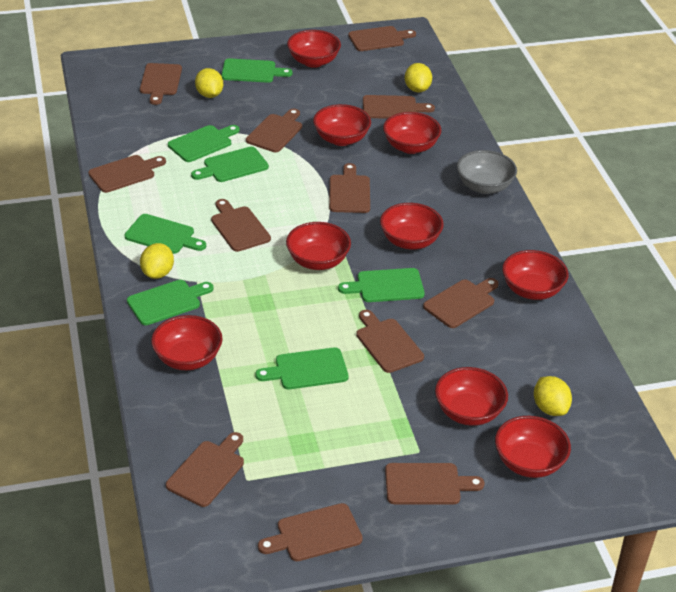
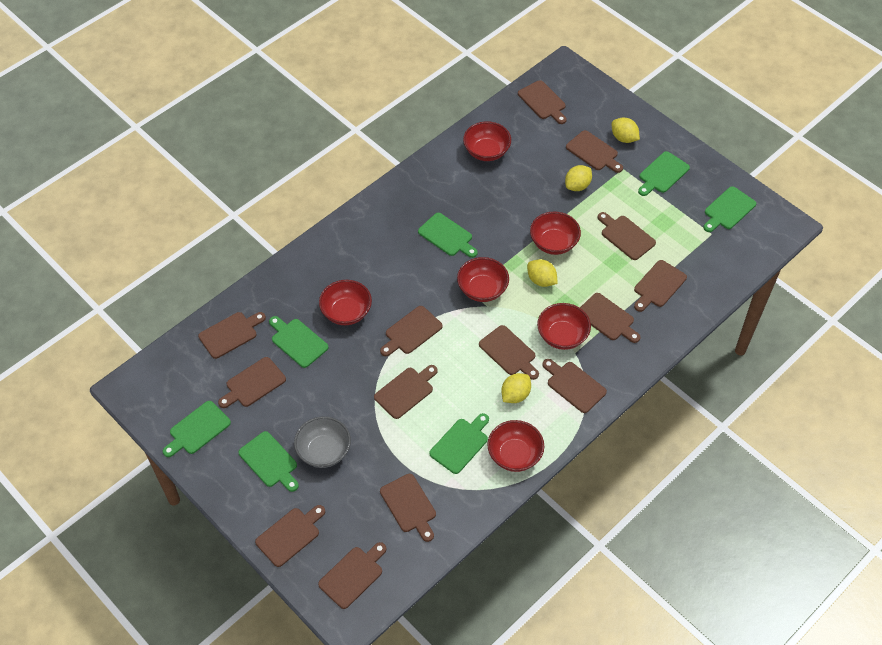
brown cutting board: 12 -> 14
red bowl: 9 -> 6

